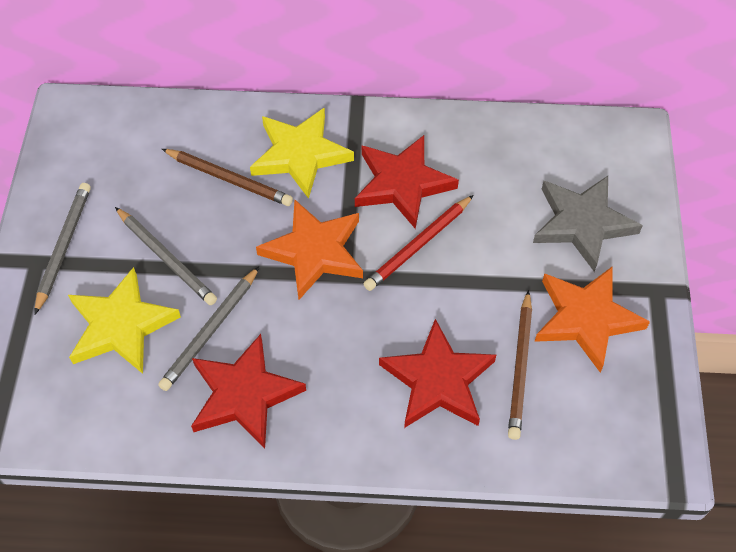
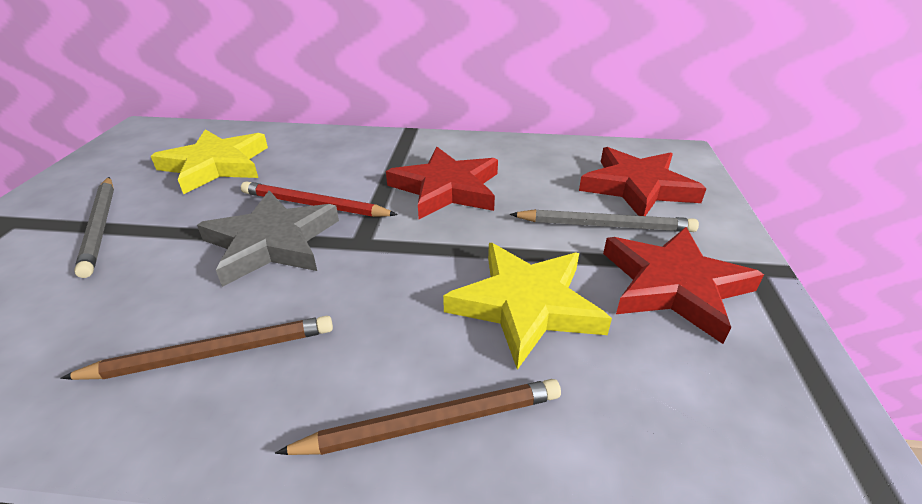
grey pencil: 3 -> 2
orange star: 2 -> 0

